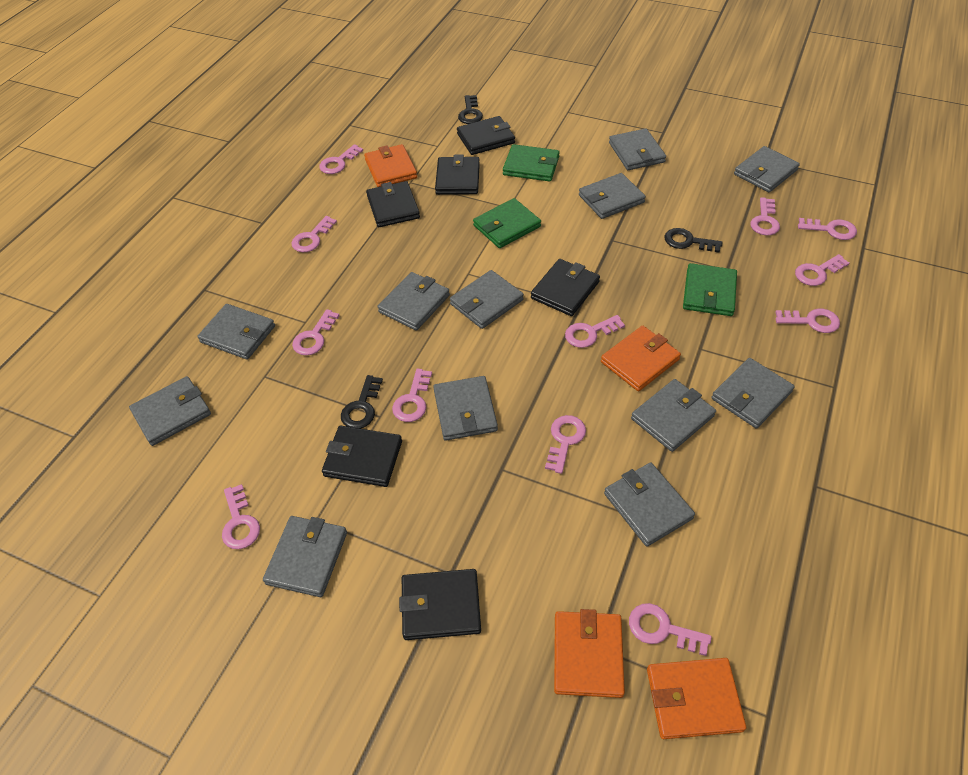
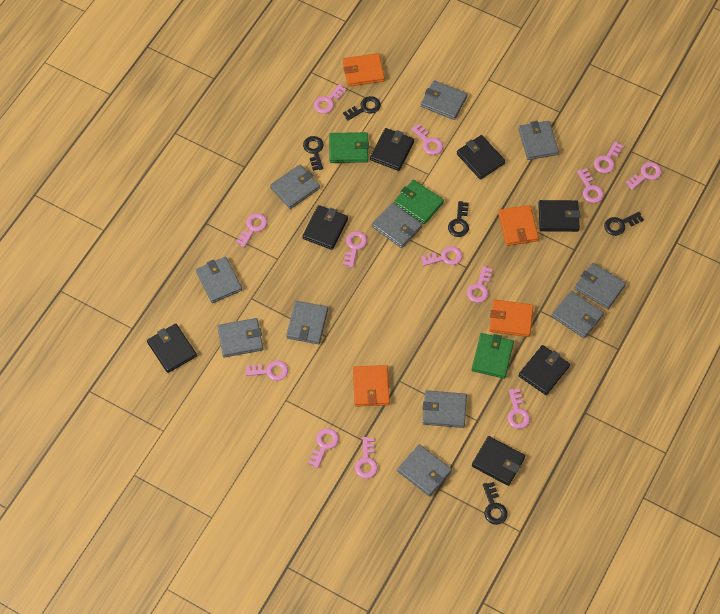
black key: 3 -> 5
black wallet: 6 -> 7
grey wallet: 12 -> 11
pink key: 12 -> 13

